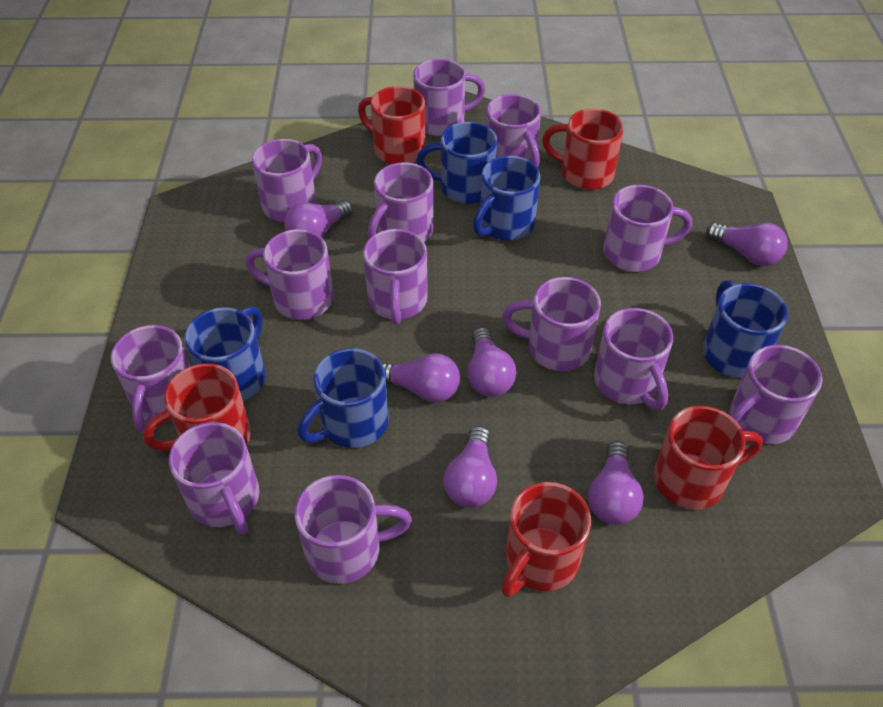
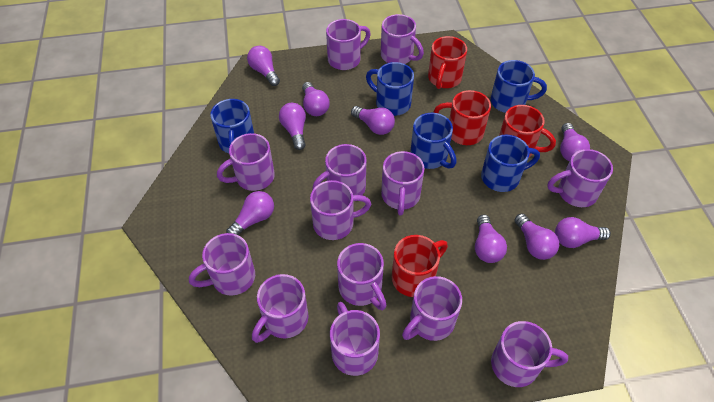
purple light bulb: 6 -> 9
red mug: 5 -> 4

